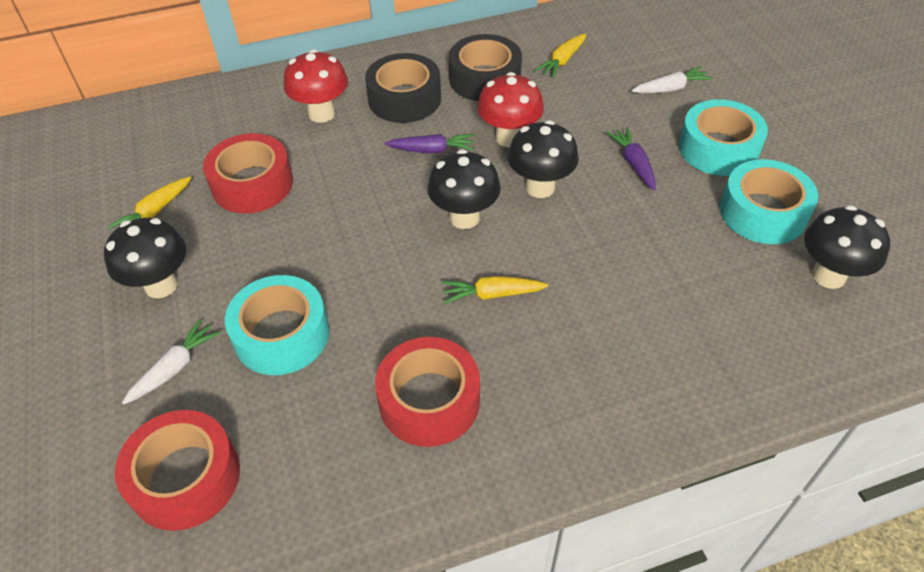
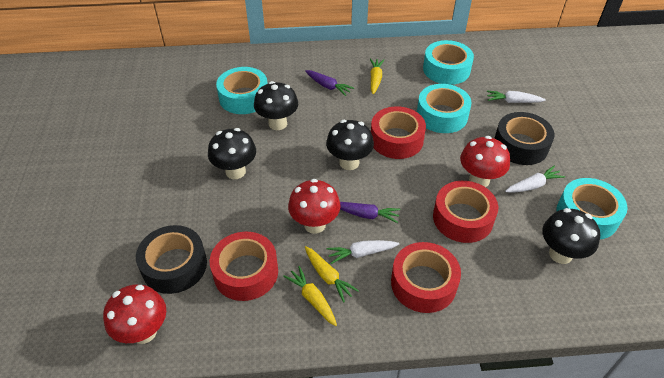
red mushroom: 2 -> 3
red tape: 3 -> 4
turquoise tape: 3 -> 4
white carrot: 2 -> 3

